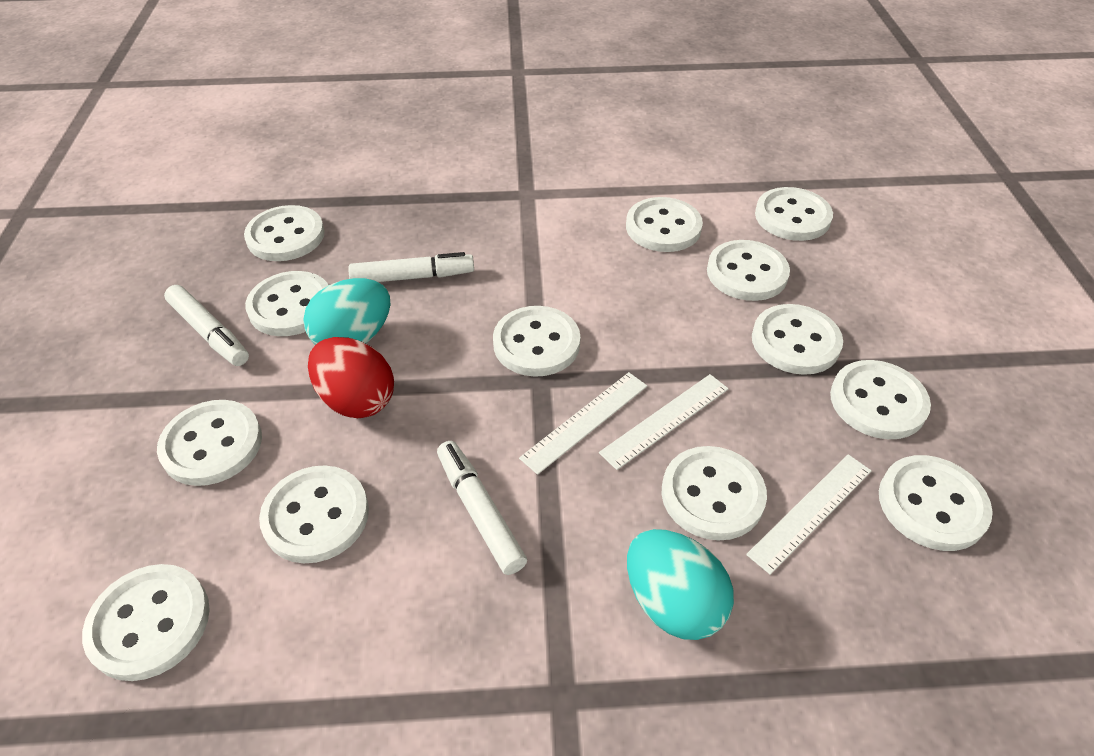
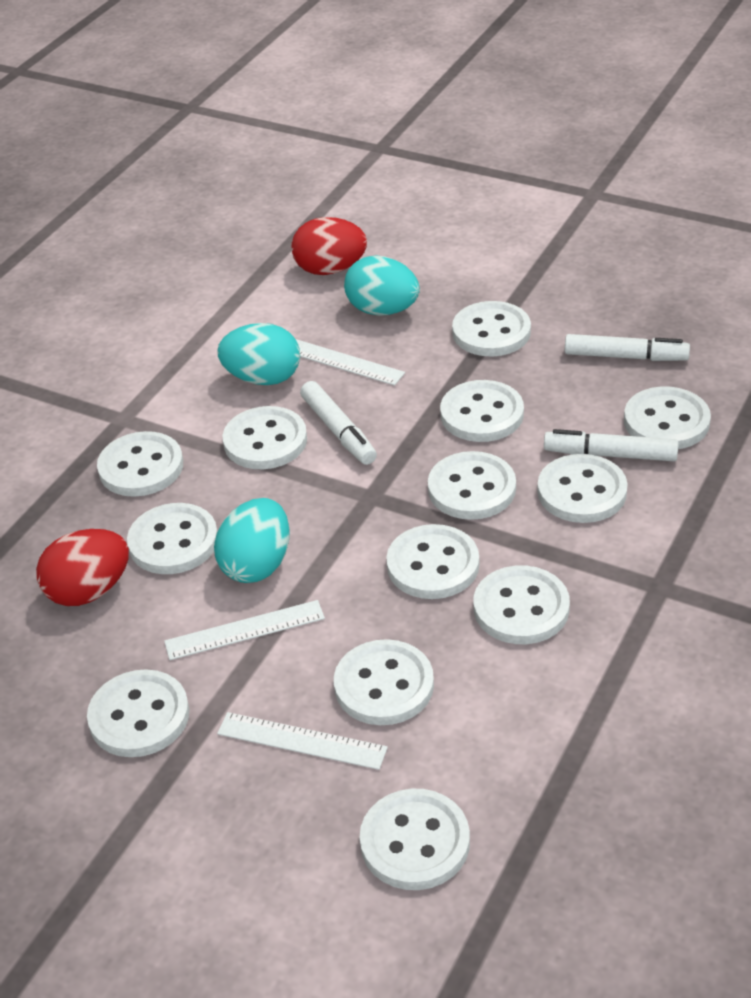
red egg: 1 -> 2
turquoise egg: 2 -> 3

